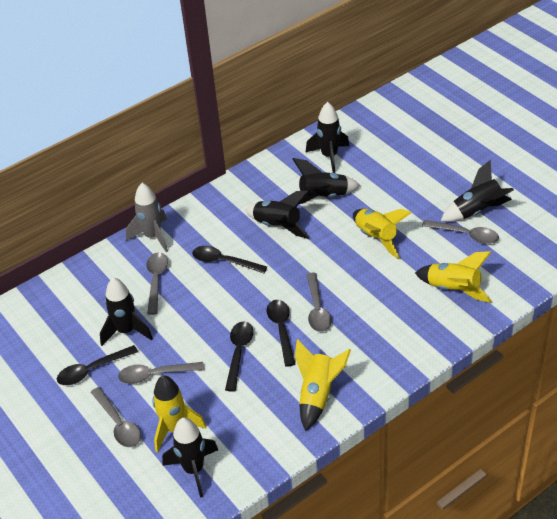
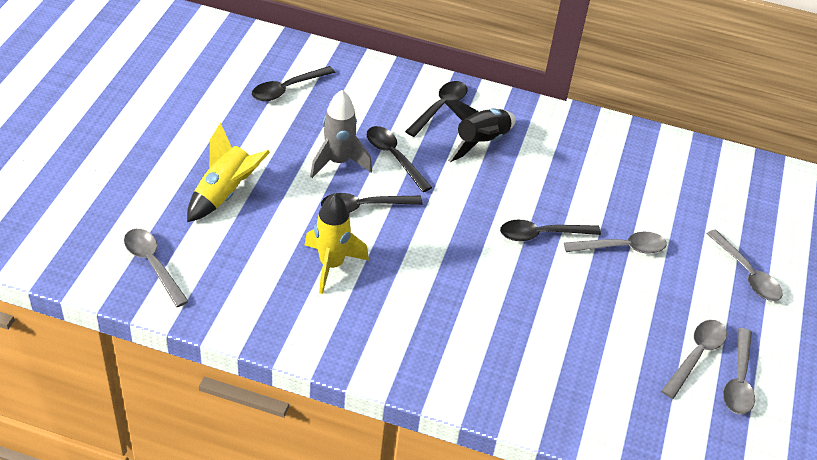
black rocket: 6 -> 1
black spoon: 4 -> 5
yellow rocket: 4 -> 2

